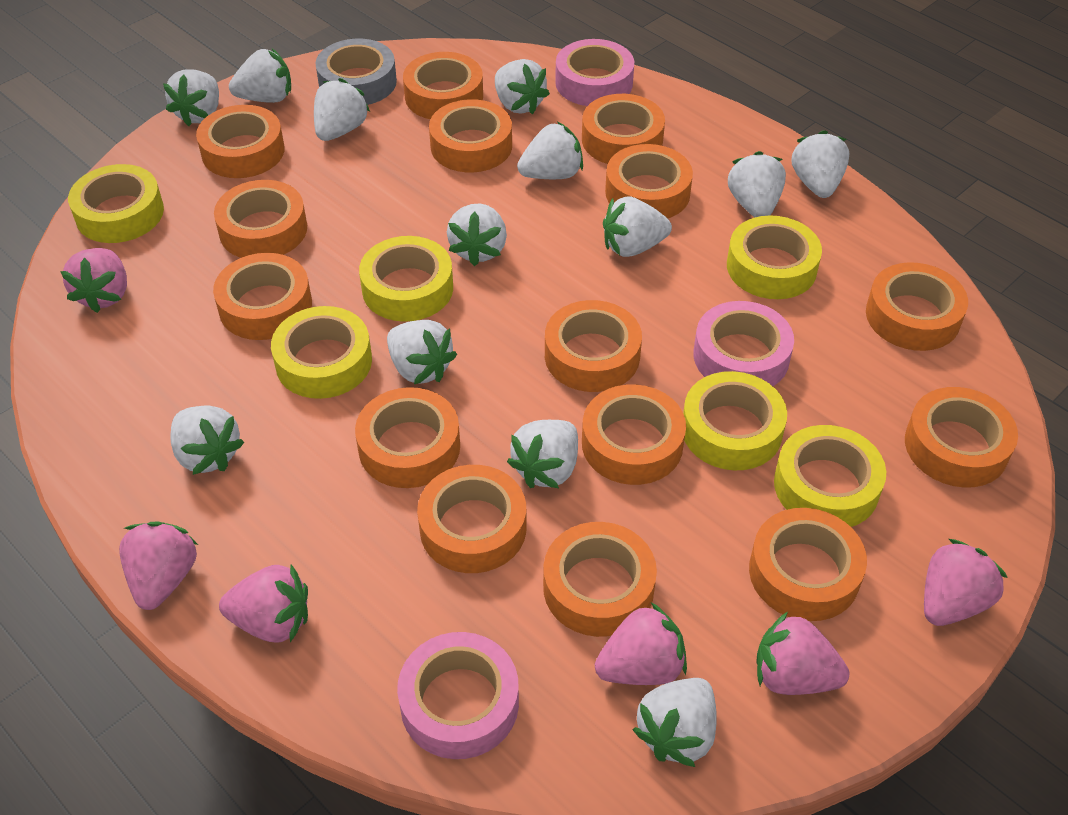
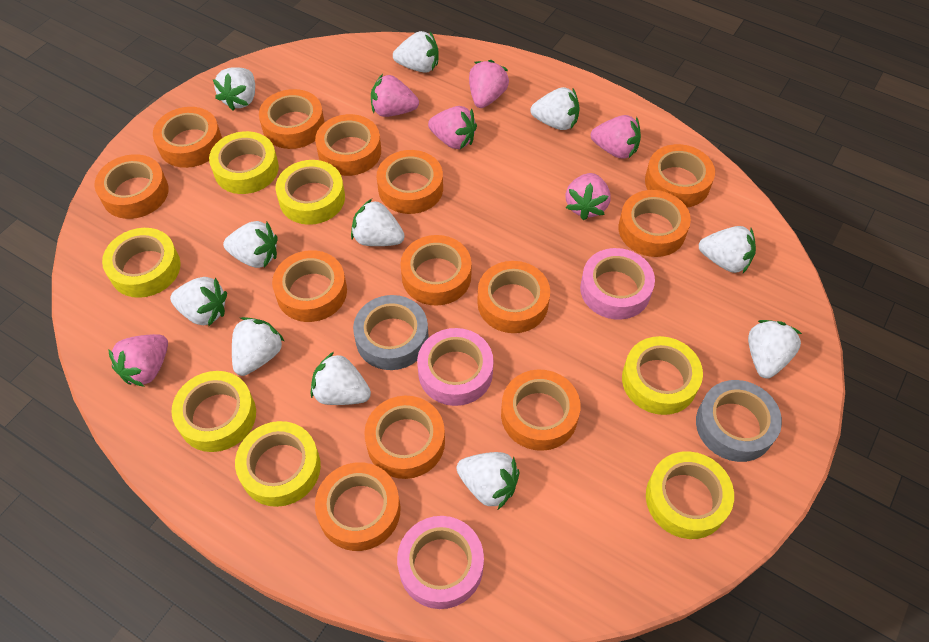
grey tape: 1 -> 2
orange tape: 15 -> 13
white strawberry: 13 -> 11
yellow tape: 6 -> 7

